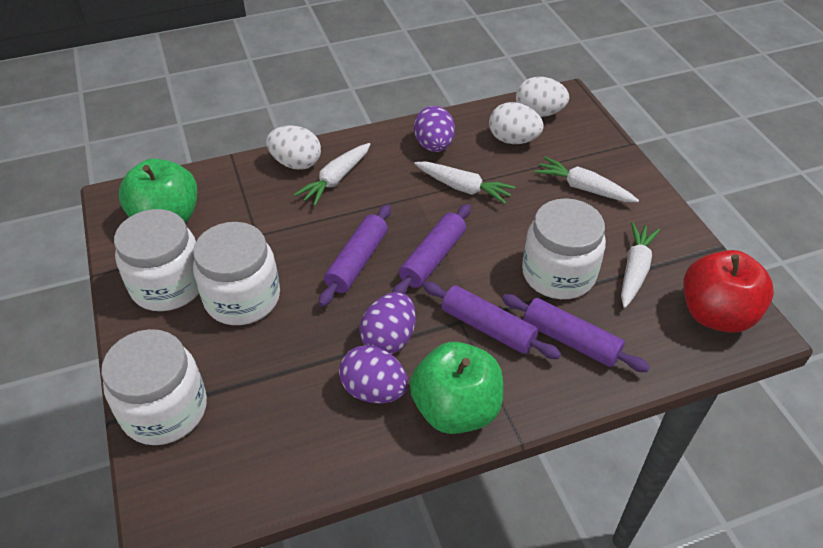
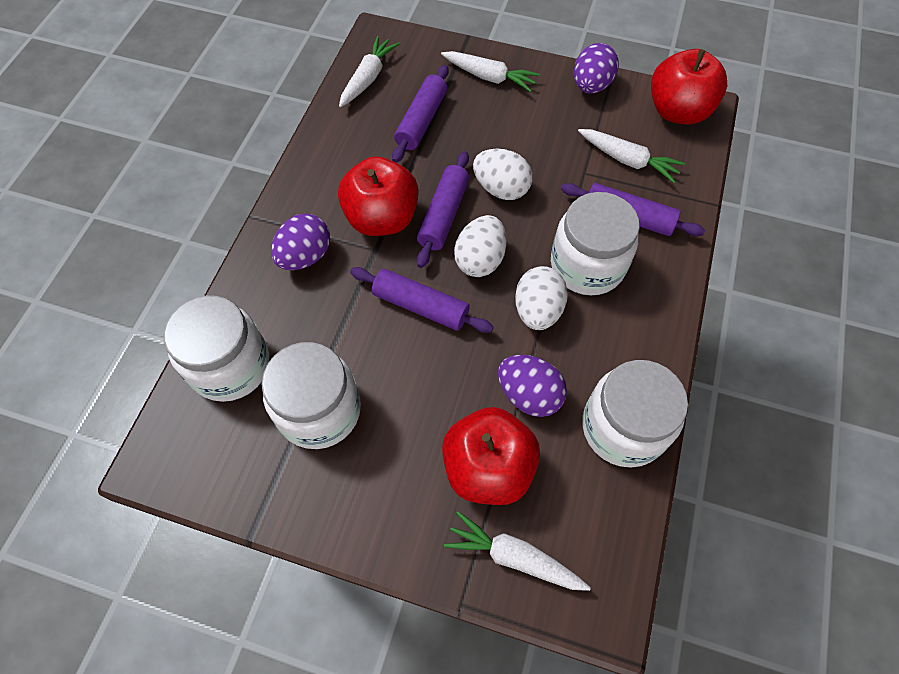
green apple: 2 -> 0
red apple: 1 -> 3

